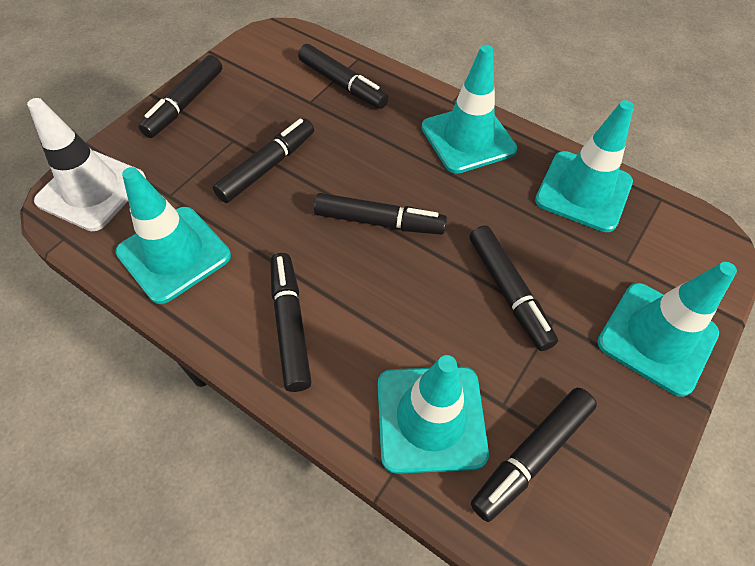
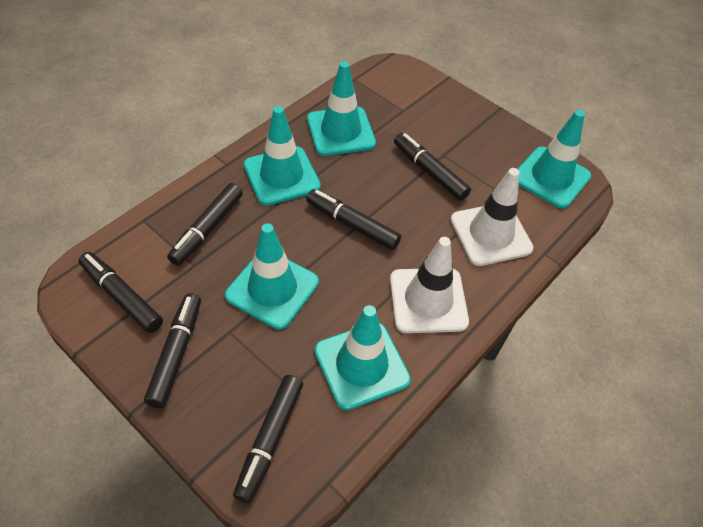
black marker: 7 -> 6
white traffic cone: 1 -> 2

